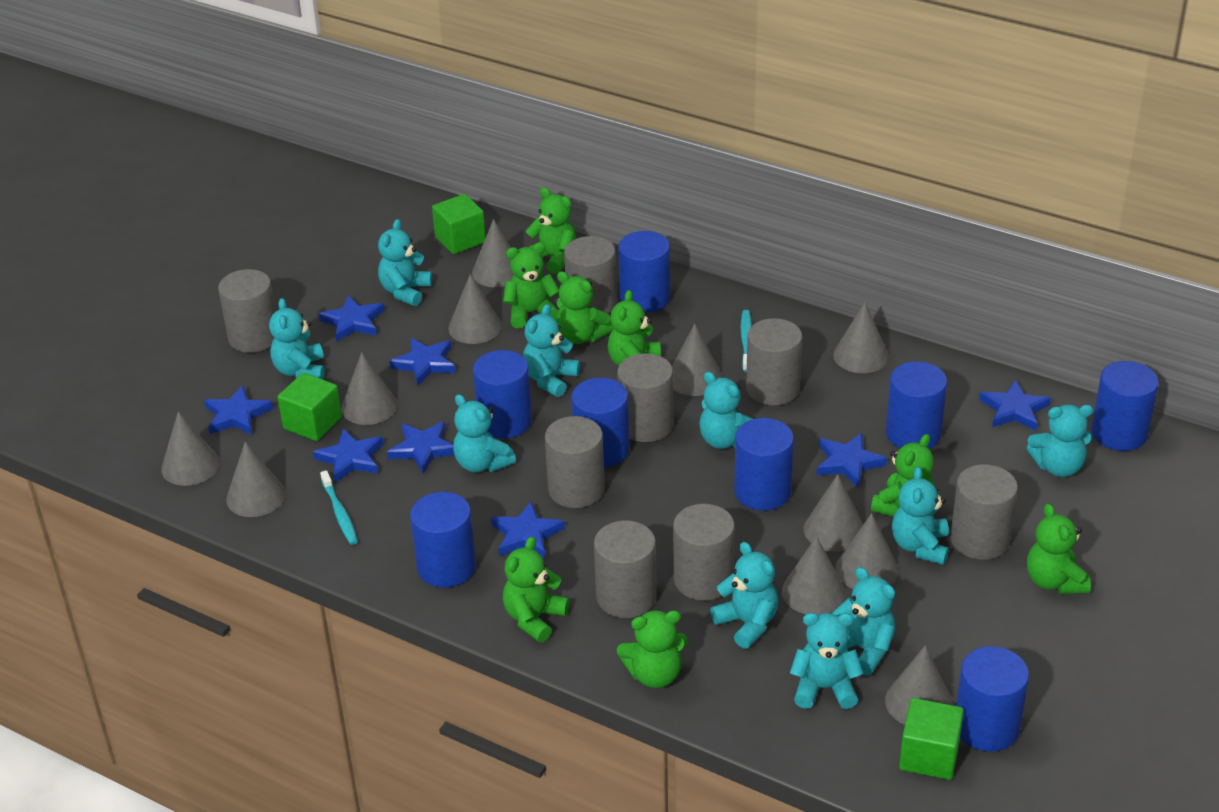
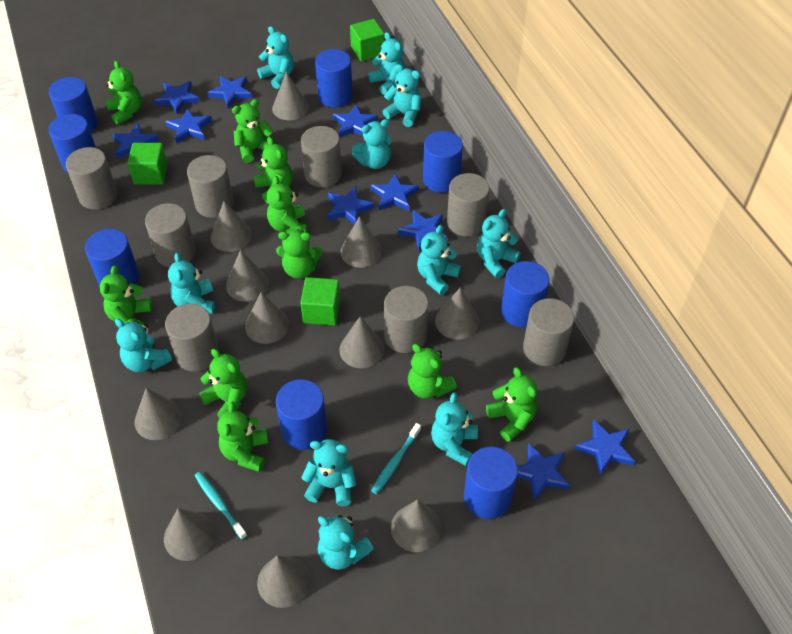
blue star: 8 -> 10
green teddy bear: 8 -> 10
turquoise teddy bear: 10 -> 11

